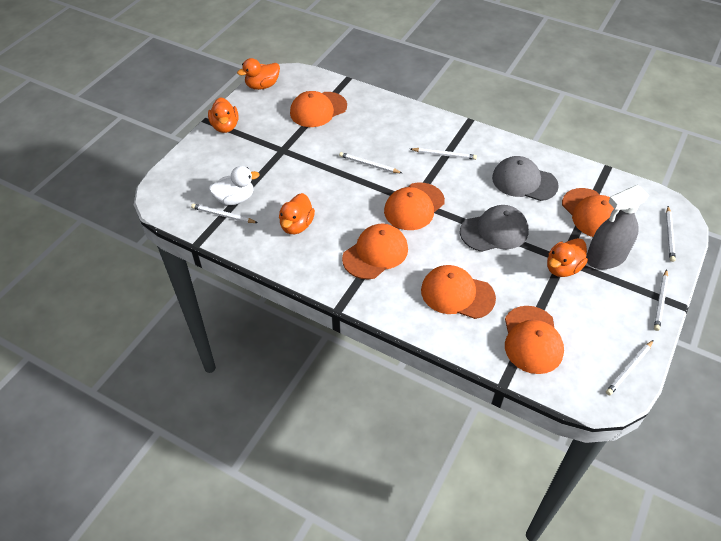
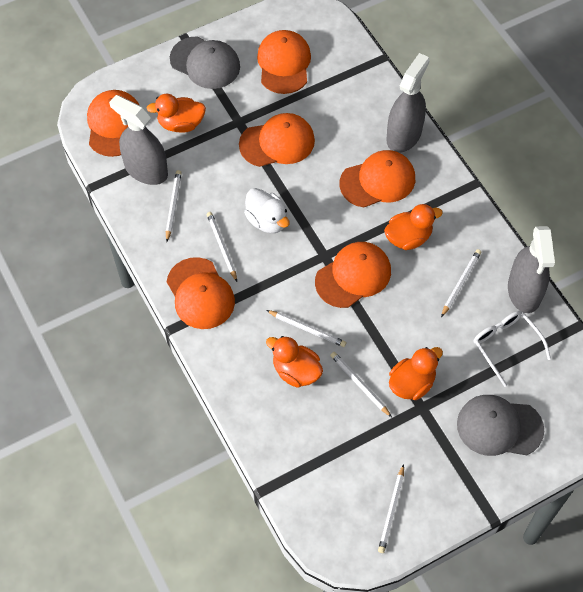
grey spray bottle: 1 -> 3
white glasses: 0 -> 1

